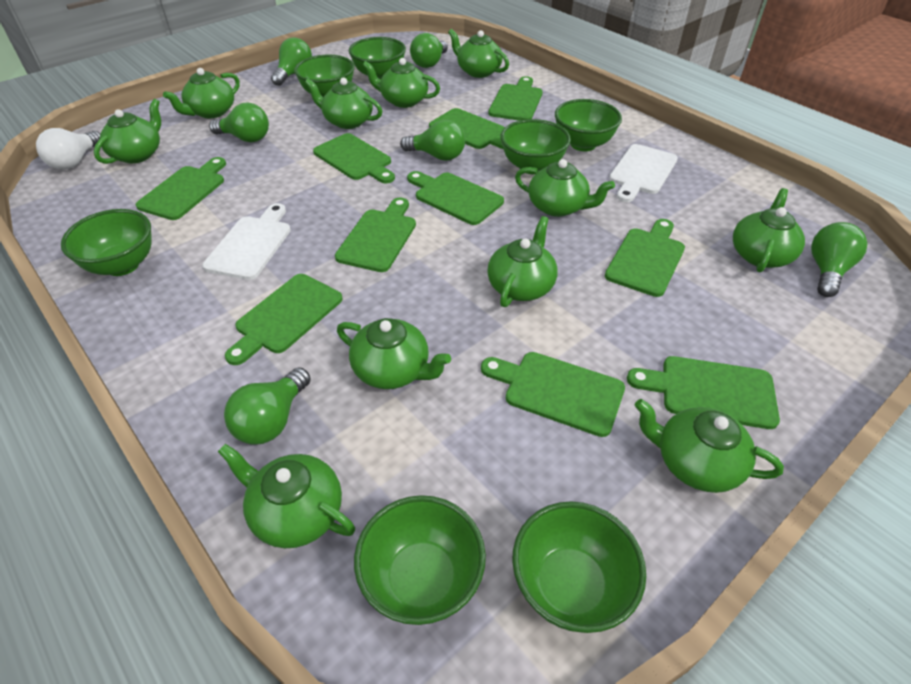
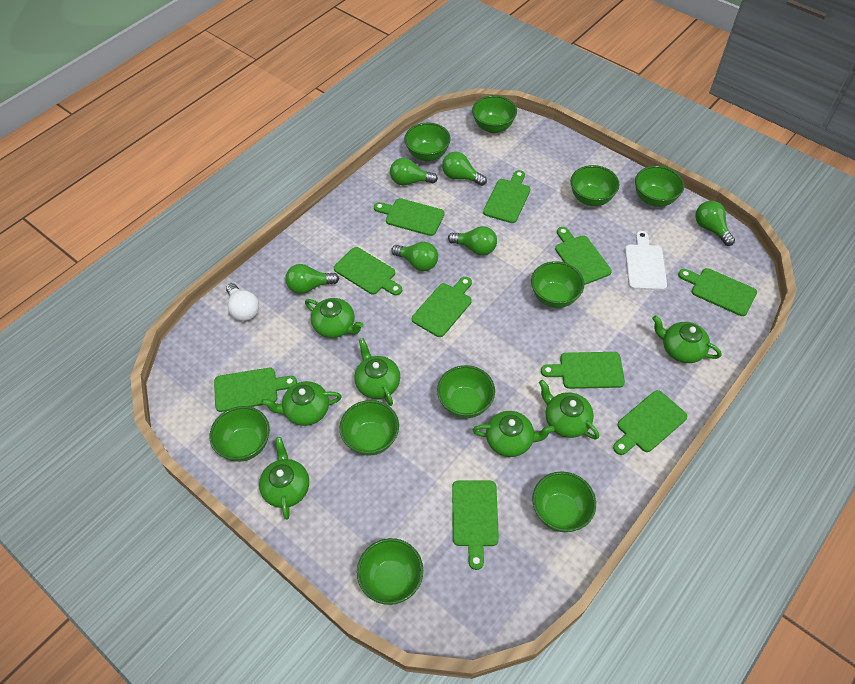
green bowl: 7 -> 10
green teapot: 11 -> 7
white cutting board: 2 -> 1

